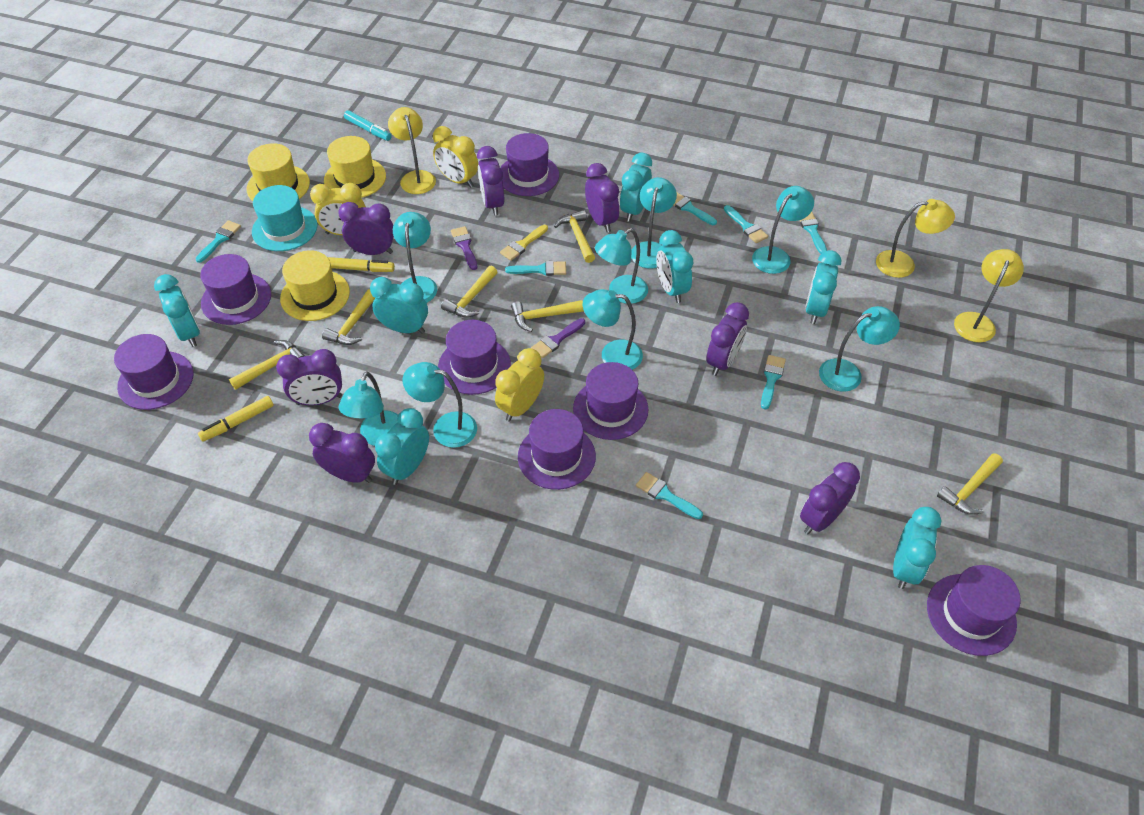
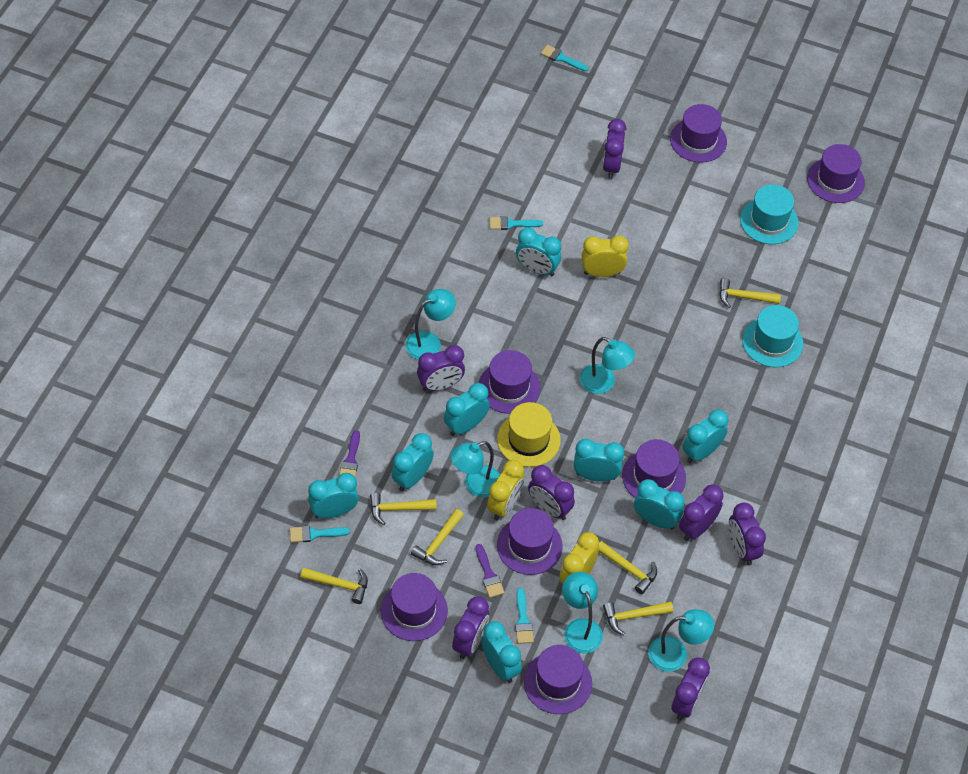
turquoise brush: 7 -> 4
turquoise clock: 7 -> 8
turquoise hat: 1 -> 2
turquoise lamp: 8 -> 5
turquoise marker: 1 -> 0
yellow brush: 1 -> 0
yellow hat: 3 -> 1
yellow lamp: 3 -> 0
yellow marker: 2 -> 0

